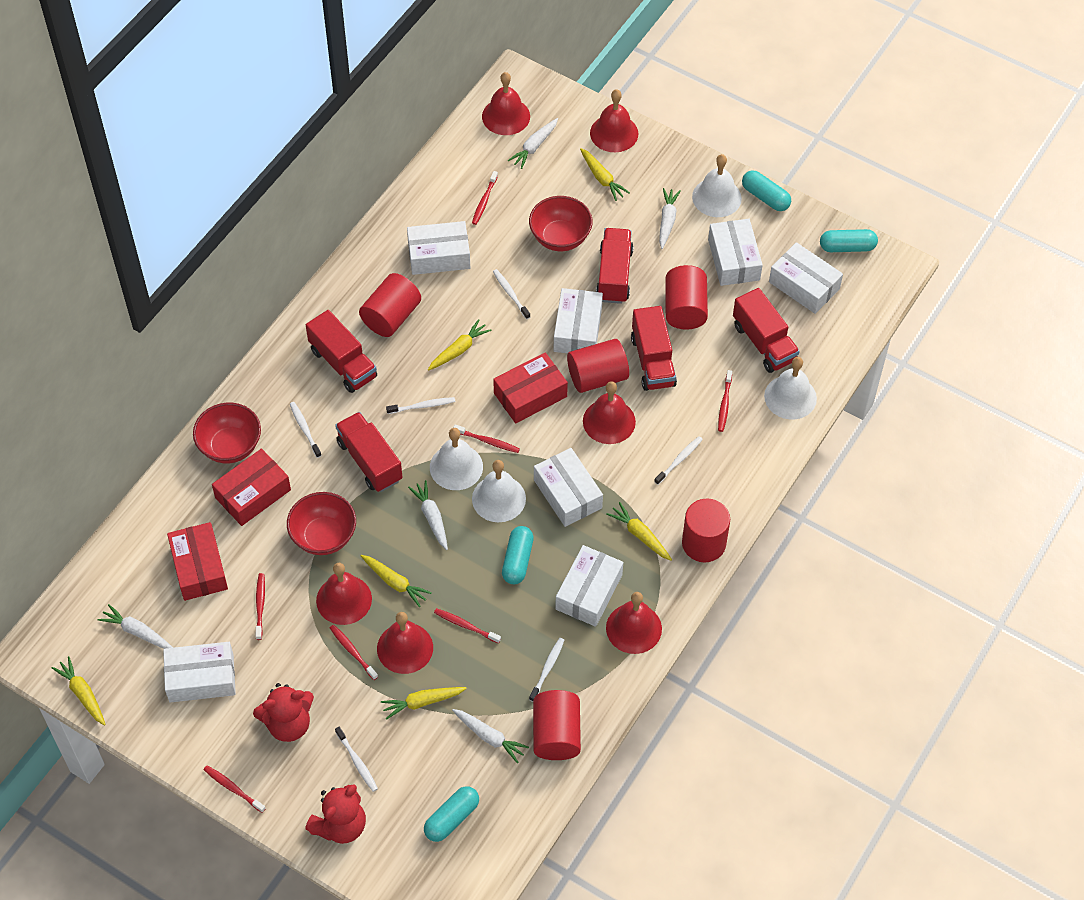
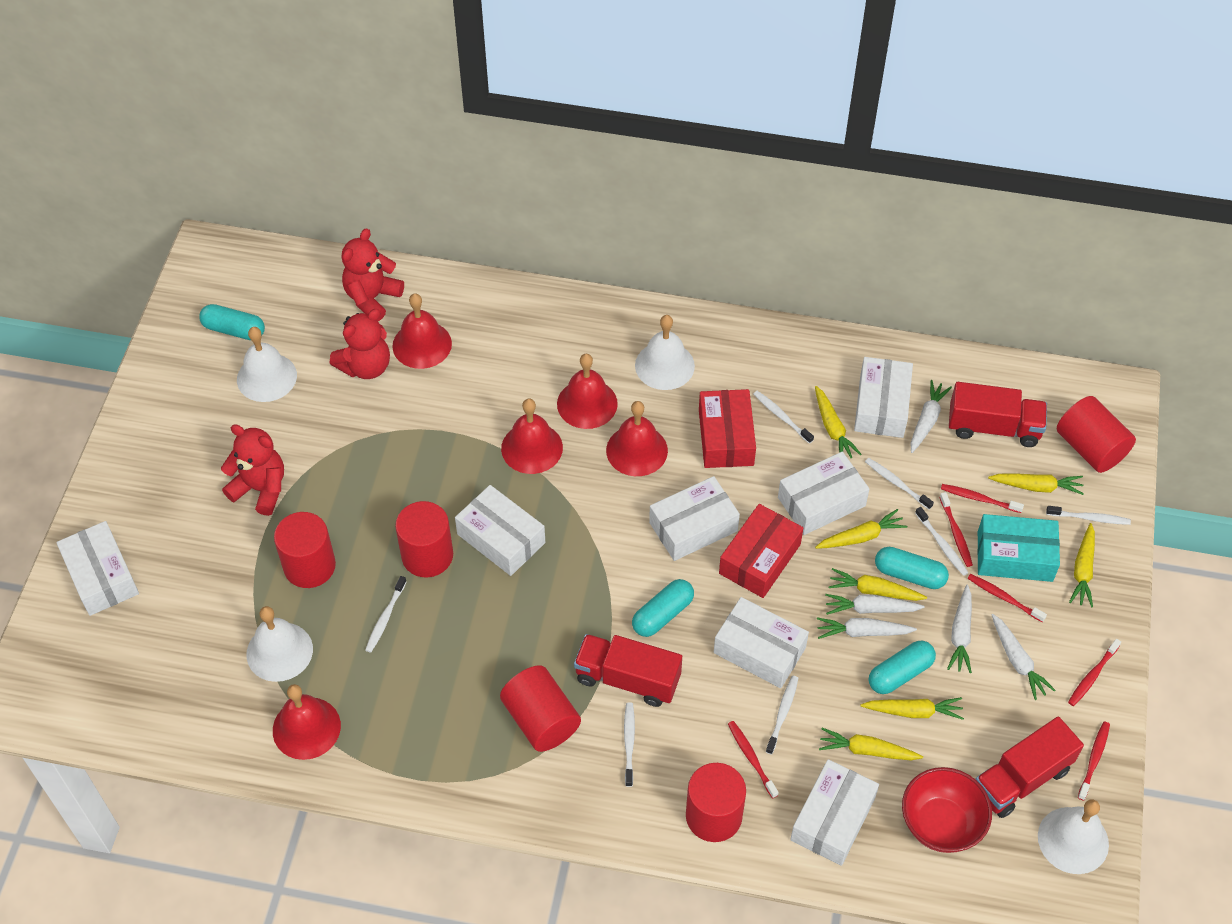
red bell: 6 -> 5
red bowl: 3 -> 1
red box: 3 -> 2
red teddy bear: 2 -> 3
red toothbrush: 7 -> 6
red truck: 5 -> 3
turquoise box: 0 -> 1
white toothbrush: 6 -> 7
yellow carrot: 6 -> 7

